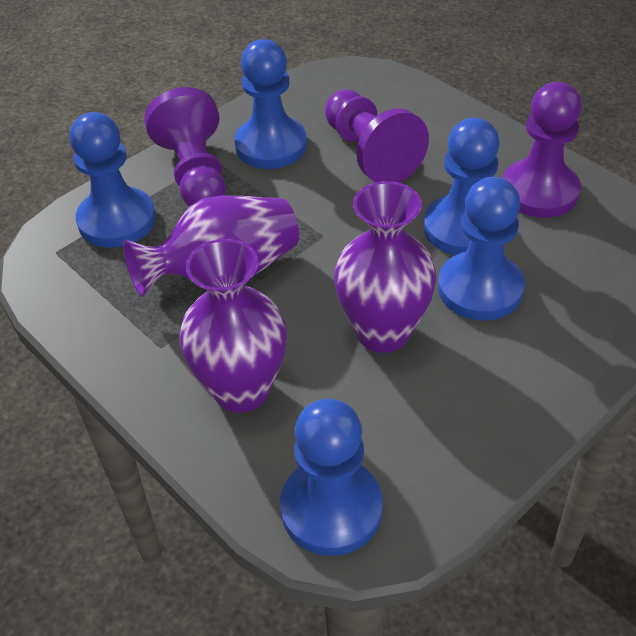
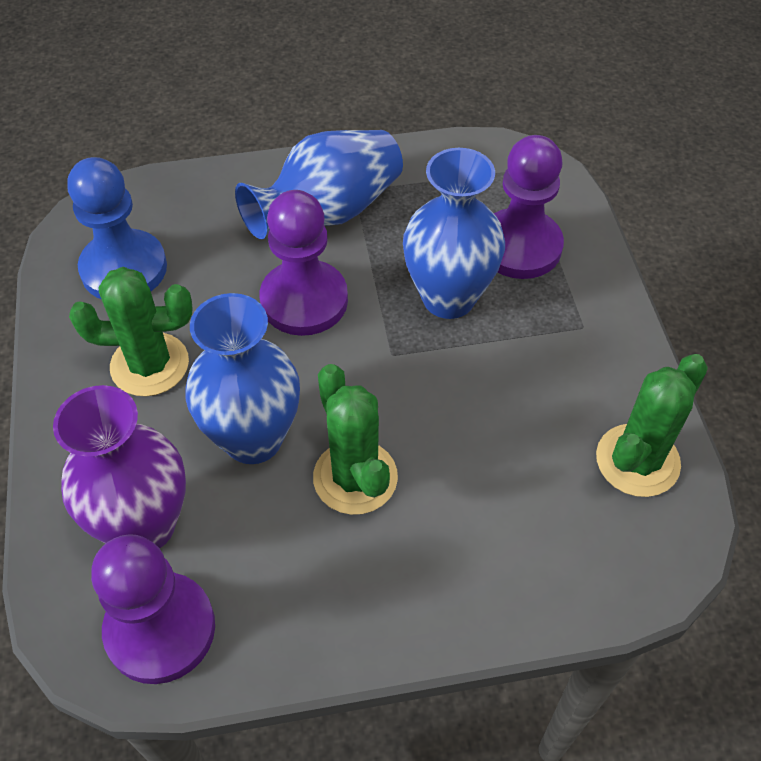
blue pawn: 5 -> 1
blue vase: 0 -> 3
green cactus: 0 -> 3
purple vase: 3 -> 1

